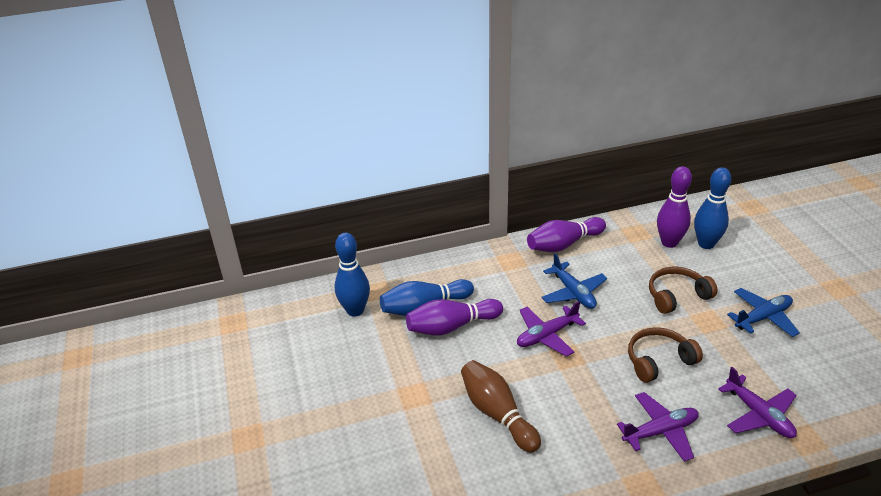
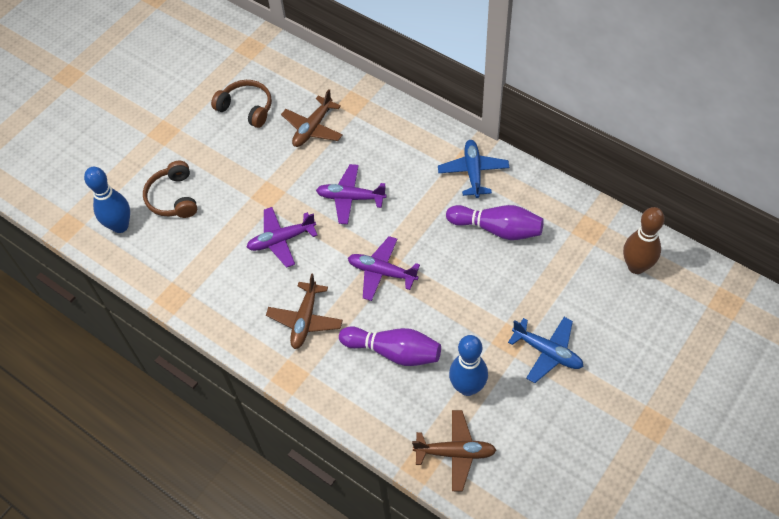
blue bowling pin: 3 -> 2
brown plane: 0 -> 3
purple bowling pin: 3 -> 2

